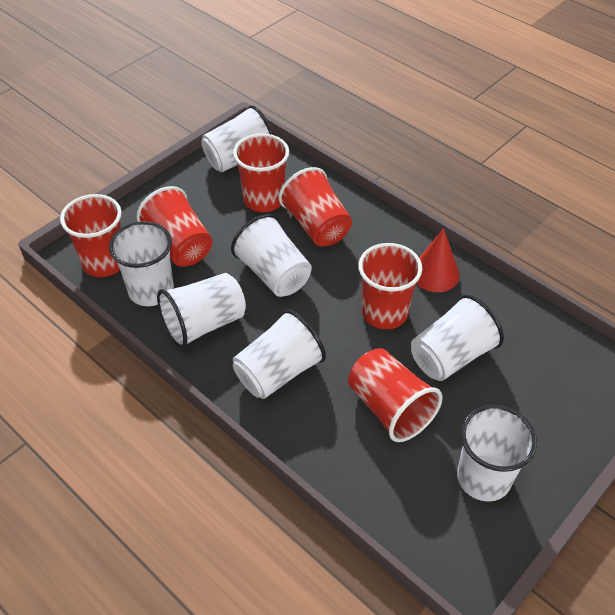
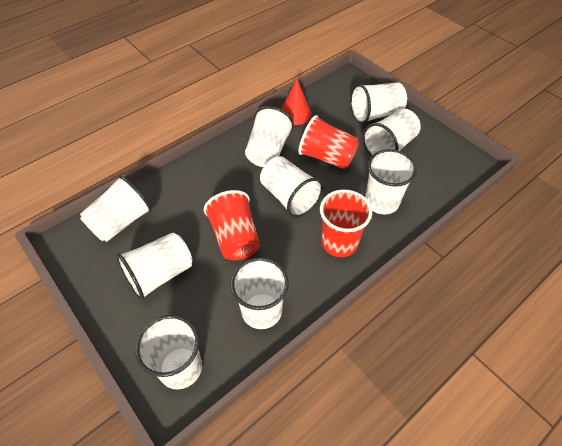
red cup: 6 -> 3
white cup: 7 -> 9

